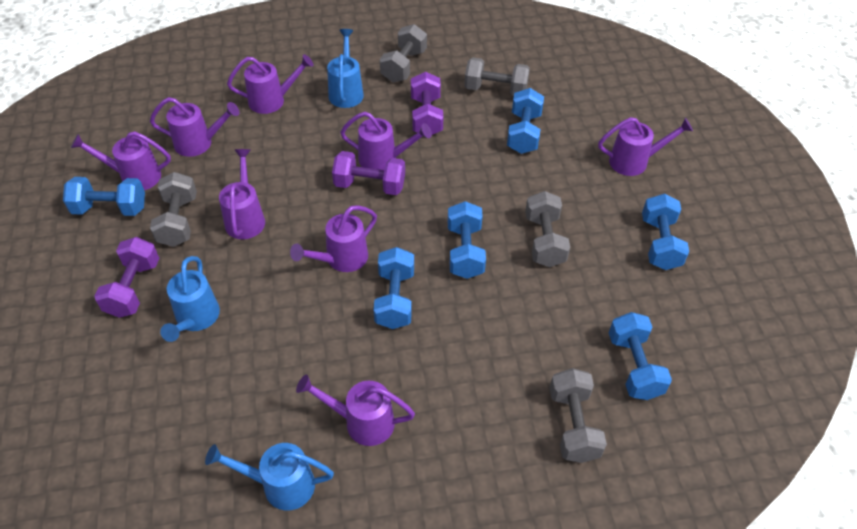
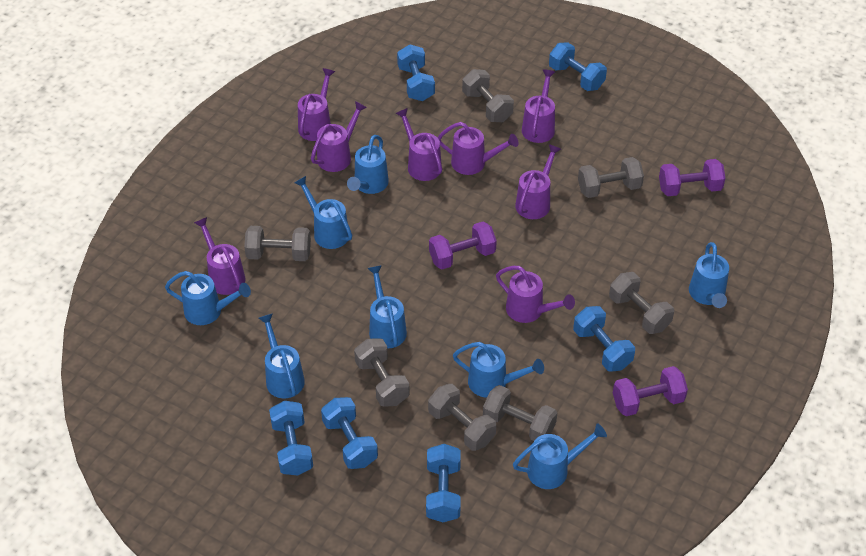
blue watering can: 3 -> 8
grey dumbbell: 5 -> 7

